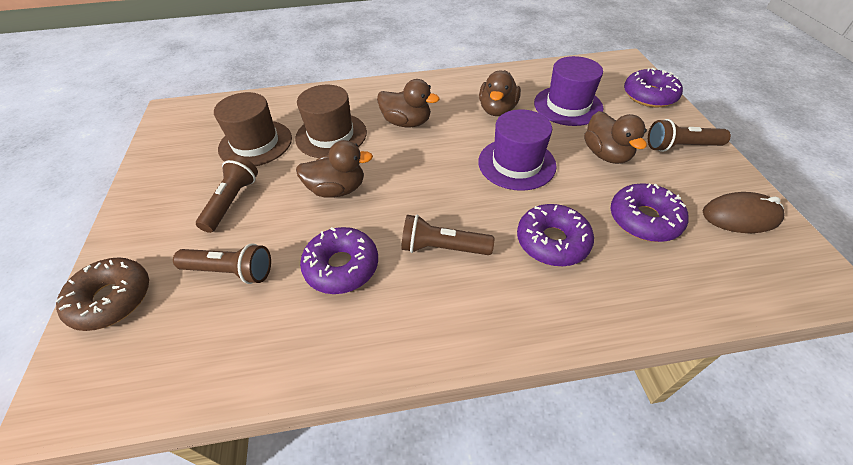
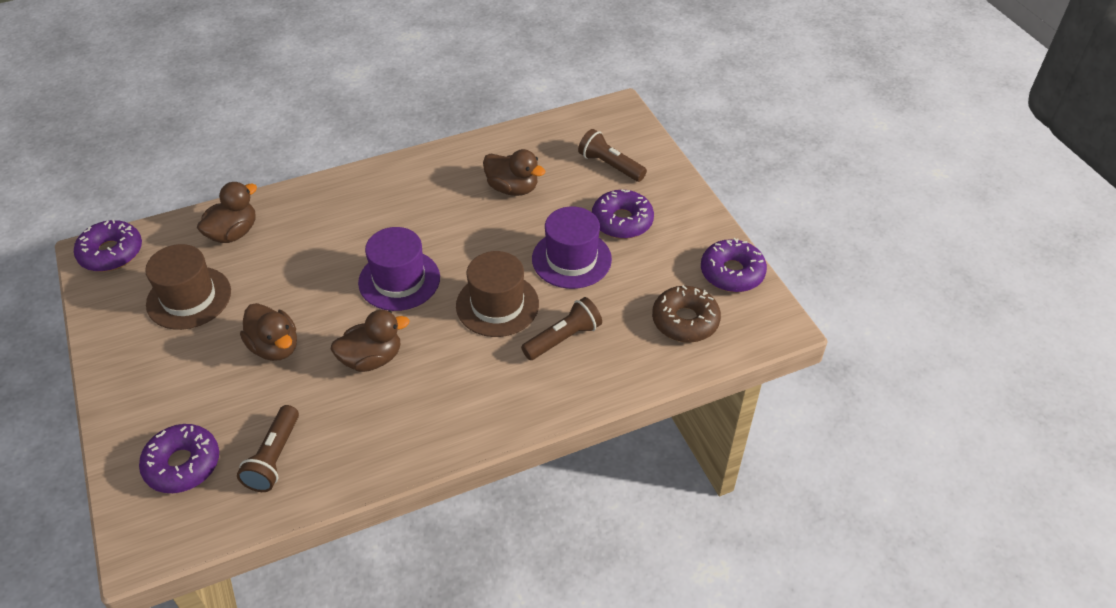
brown flashlight: 4 -> 3
brown mouse: 1 -> 0

